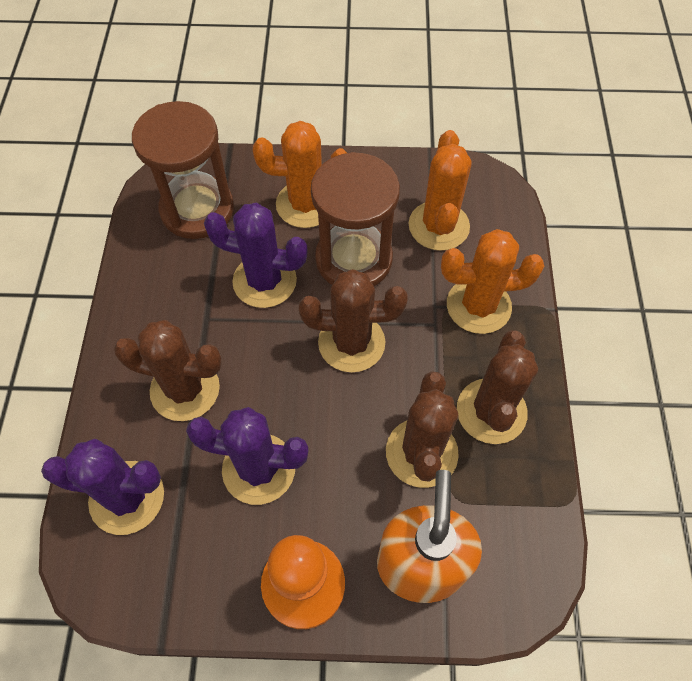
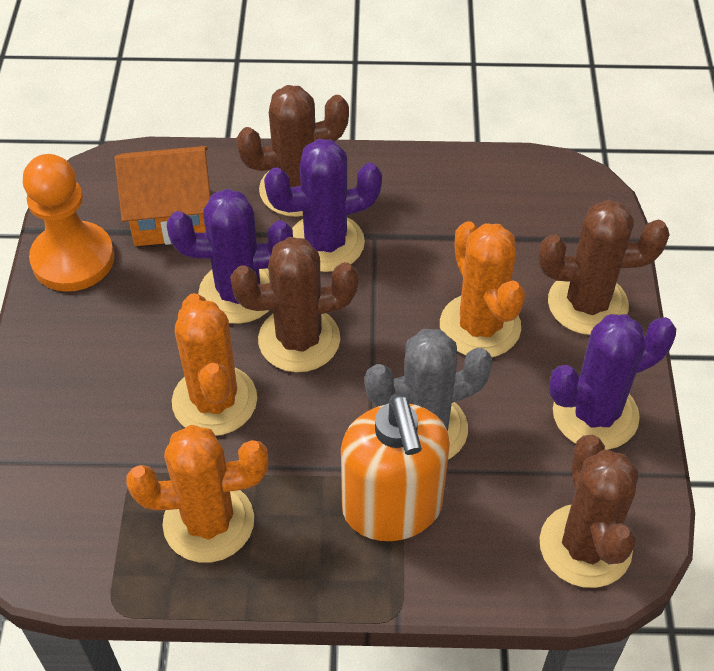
brown hourglass: 2 -> 0
grey cactus: 0 -> 1
orange house: 0 -> 1

